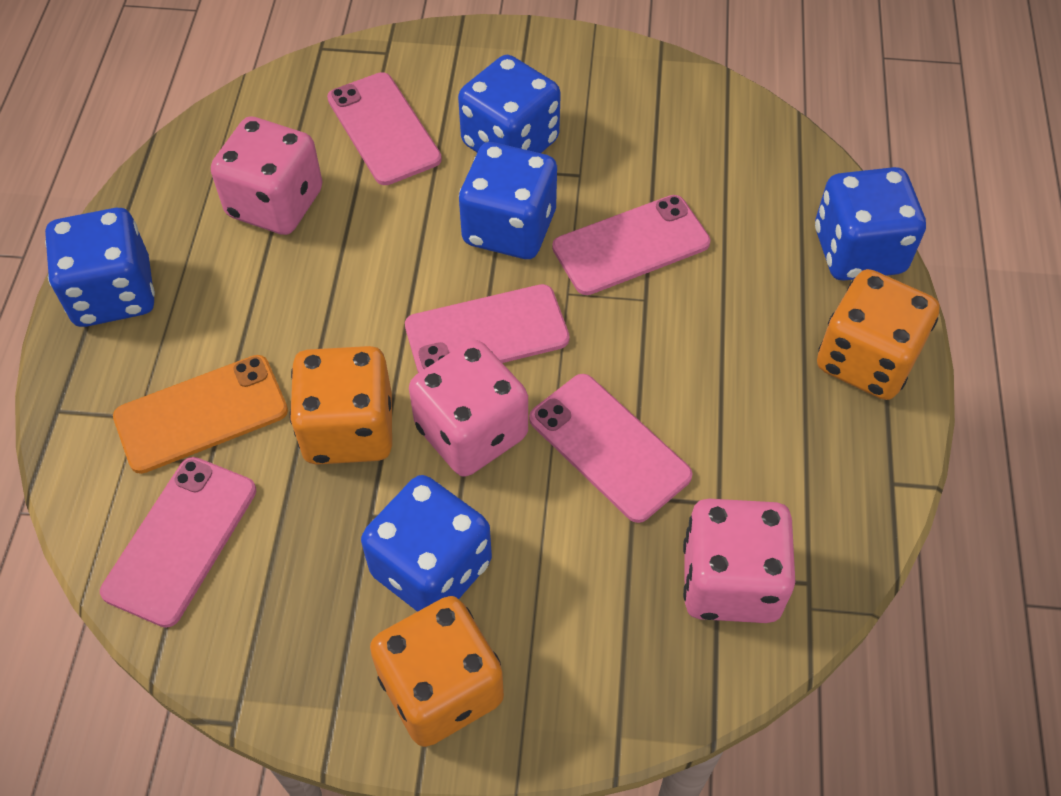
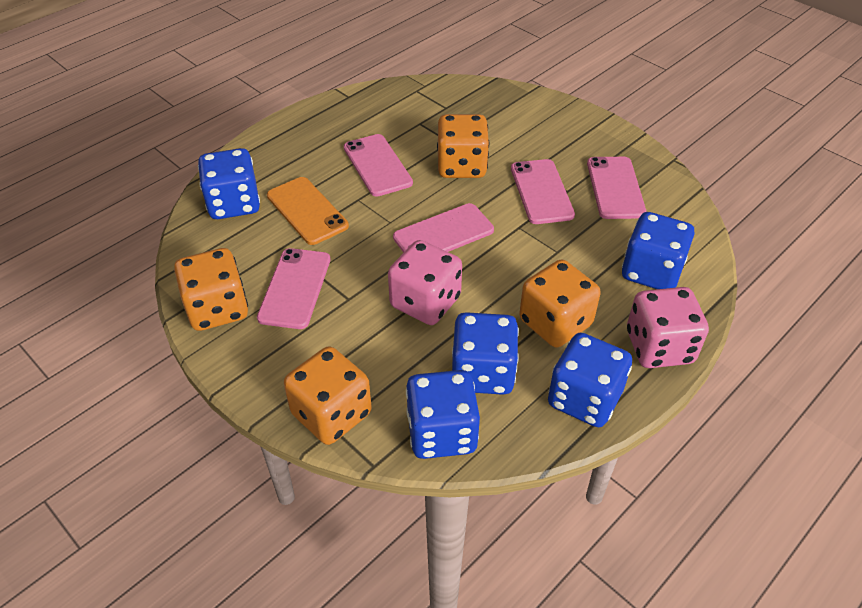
orange dice: 3 -> 4
pink dice: 3 -> 2

